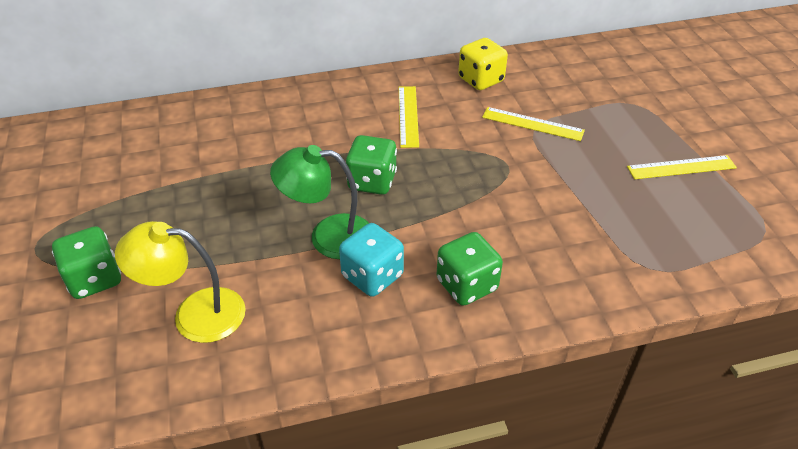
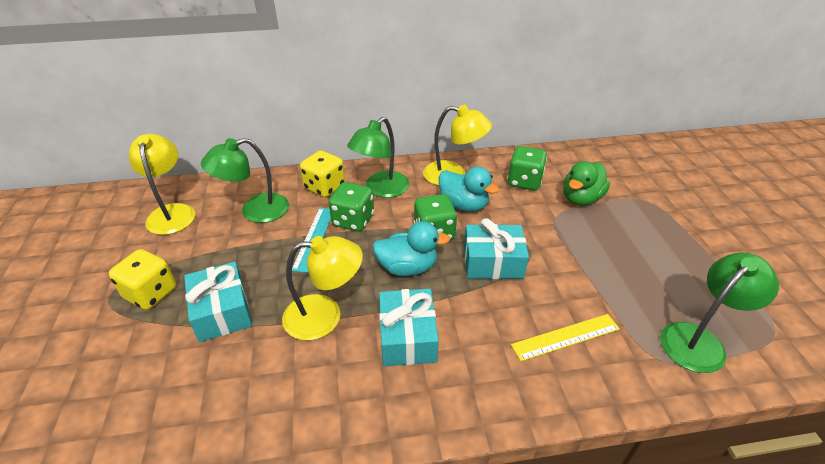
green duck: 0 -> 1
green lamp: 1 -> 3
turquoise dice: 1 -> 0
turquoise duck: 0 -> 2
turquoise gift: 0 -> 3
turquoise ruler: 0 -> 1
yellow dice: 1 -> 2
yellow lamp: 1 -> 3
yellow ruler: 3 -> 1

